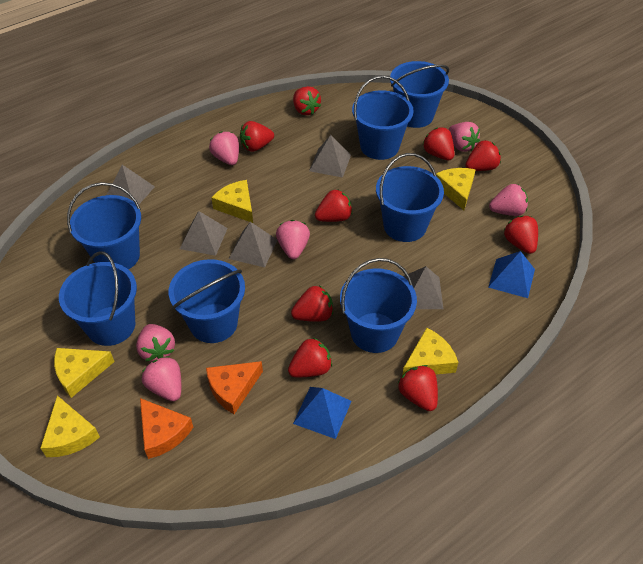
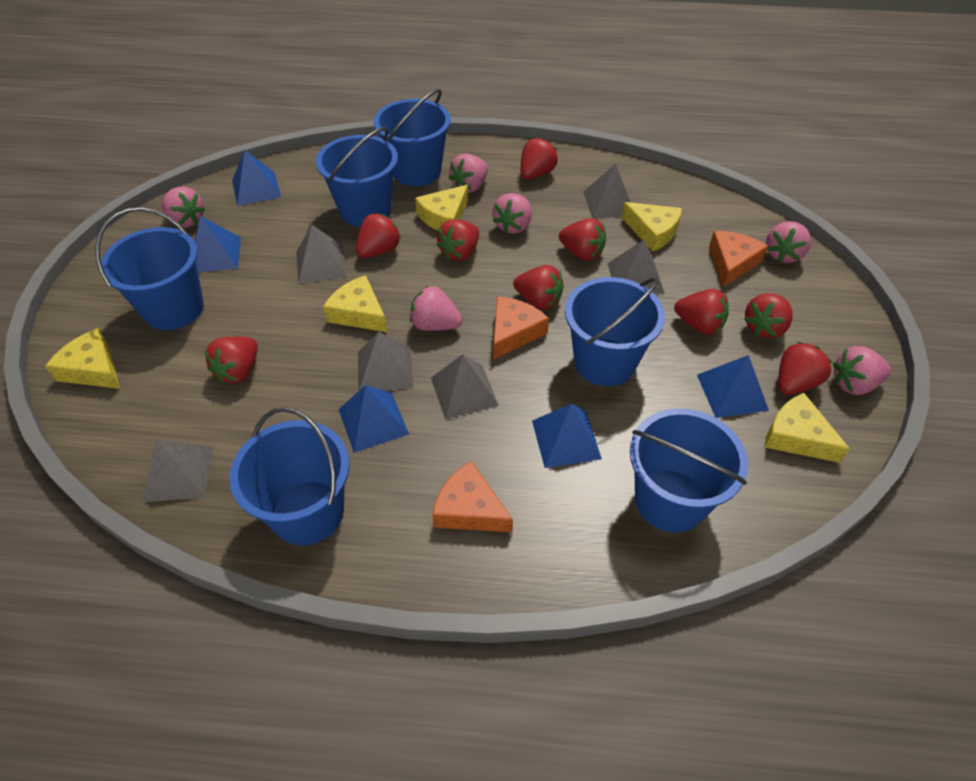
blue bucket: 7 -> 6
blue pyramid: 2 -> 5
grey pyramid: 5 -> 6
orange cheese: 2 -> 3

